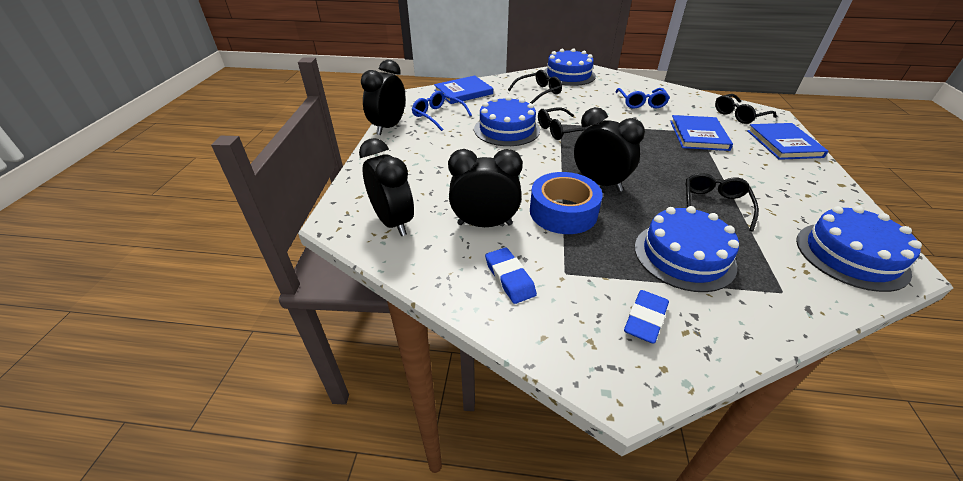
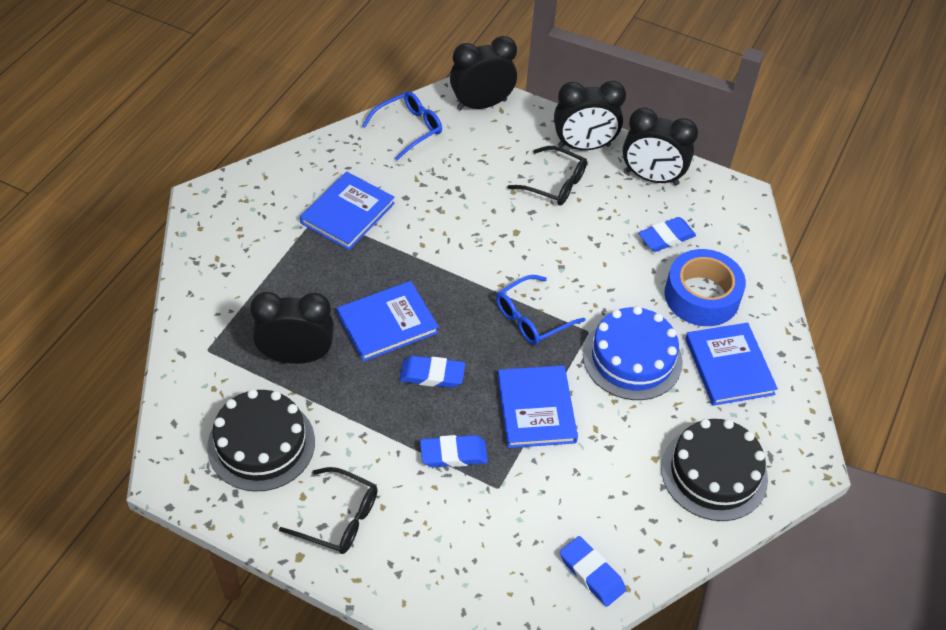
black cake: 0 -> 2
black glasses: 4 -> 2
blue book: 3 -> 4
blue cake: 4 -> 1
blue eraser: 2 -> 4

